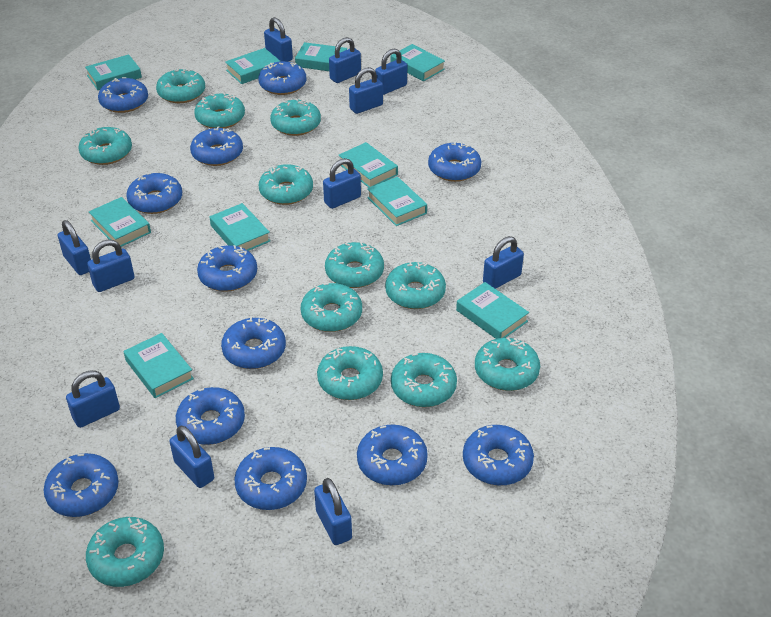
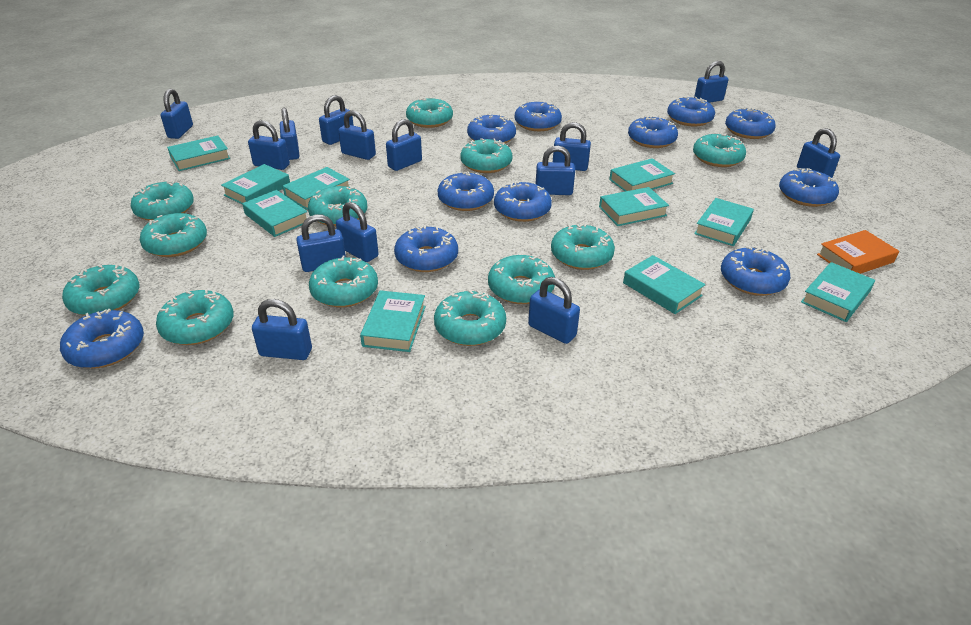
blue donut: 12 -> 11
blue padlock: 11 -> 14
orange book: 0 -> 1

